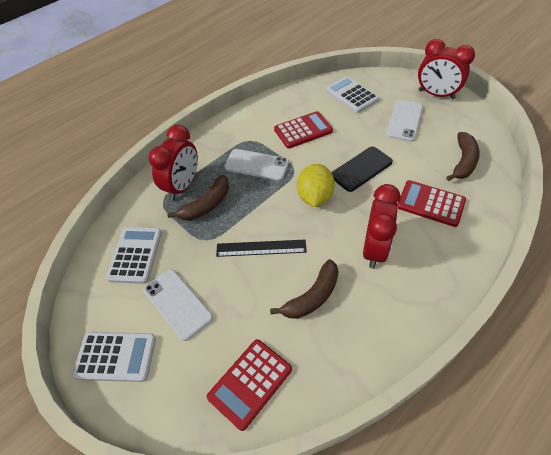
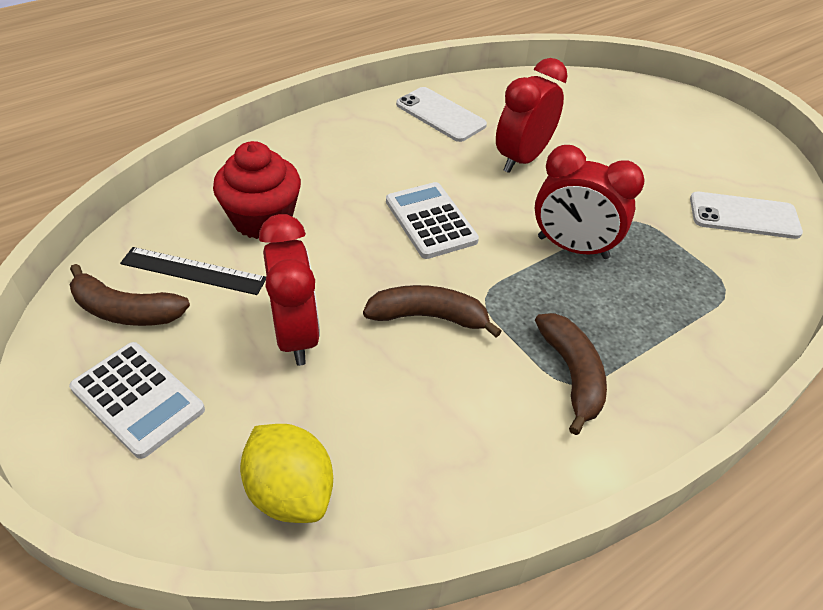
black phone: 1 -> 0
red calculator: 3 -> 0
red cupcake: 0 -> 1
white calculator: 3 -> 2
white phone: 3 -> 2

